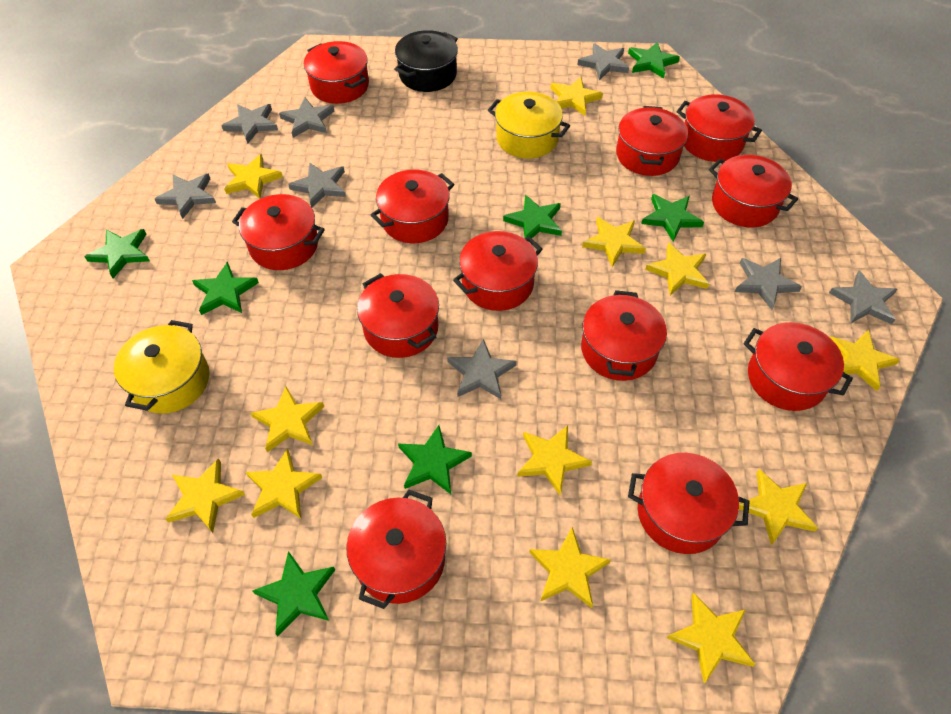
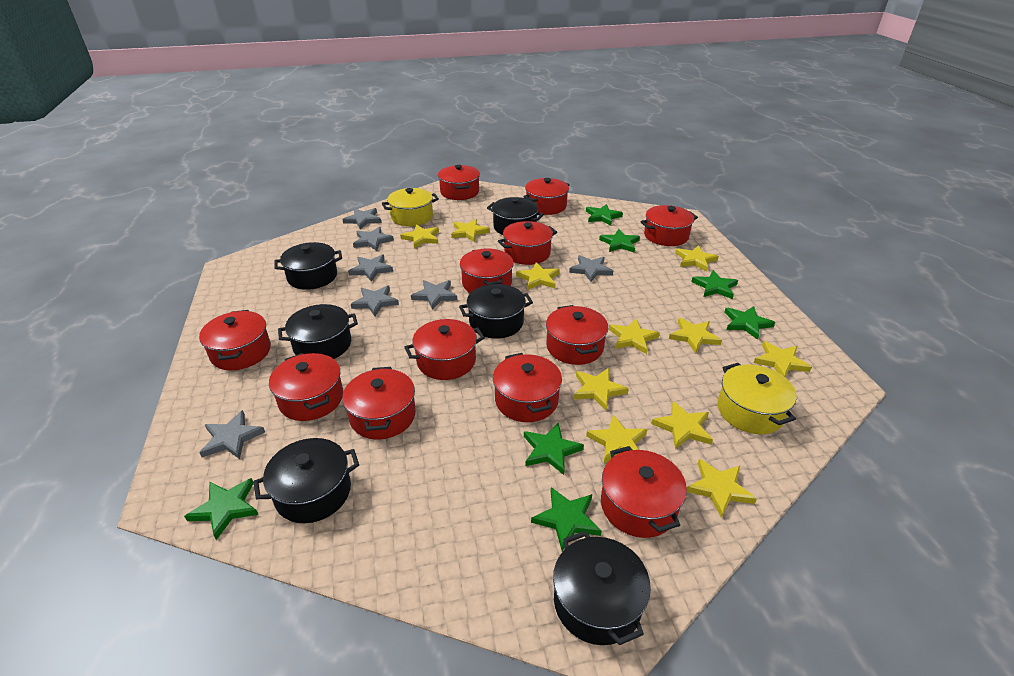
black pot: 1 -> 6
grey star: 8 -> 7
yellow star: 12 -> 11

